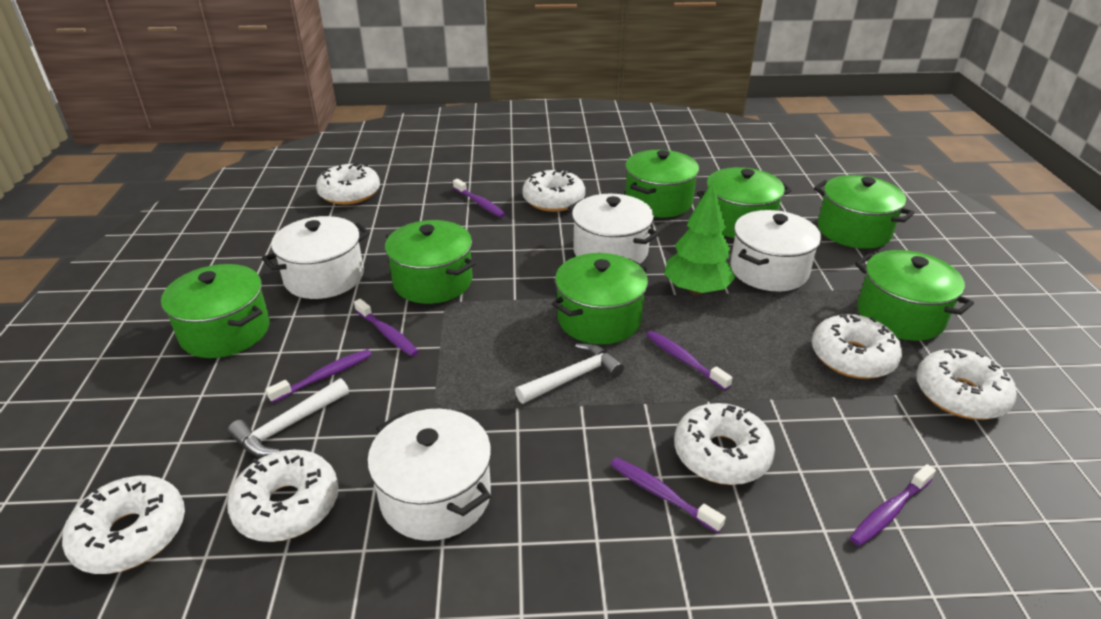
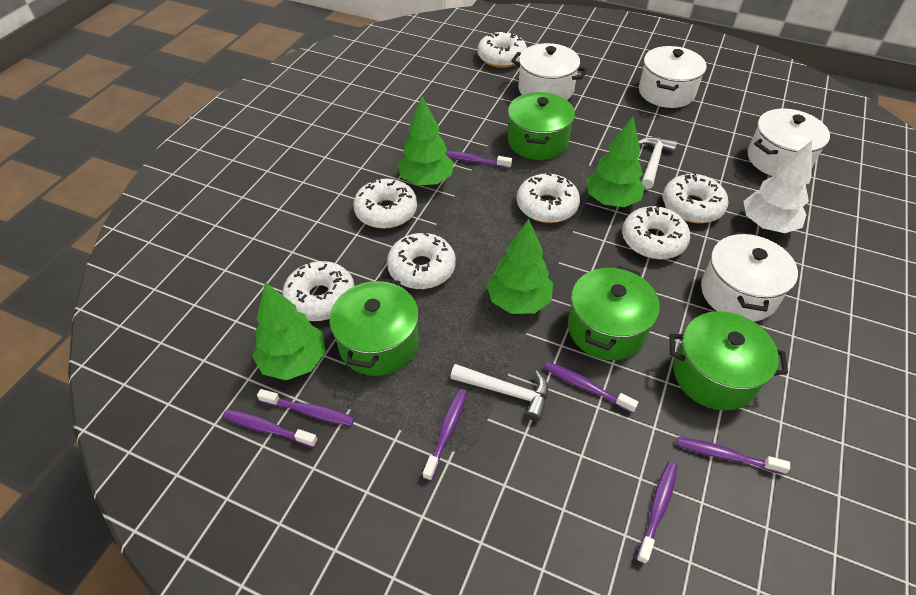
green pot: 7 -> 4
green tree: 1 -> 4
purple toothbrush: 6 -> 7
white tree: 0 -> 1

